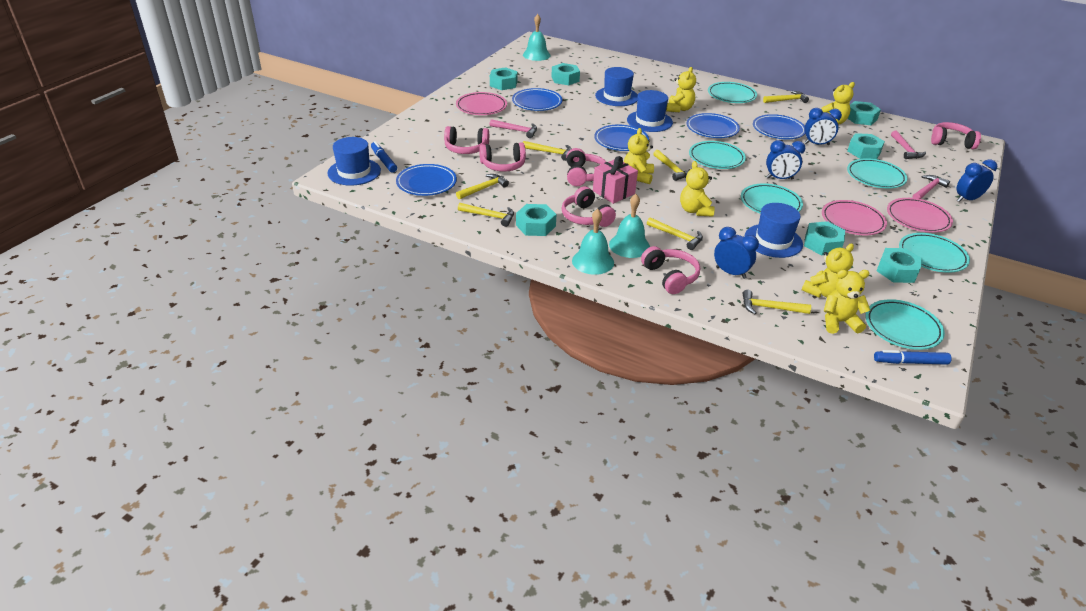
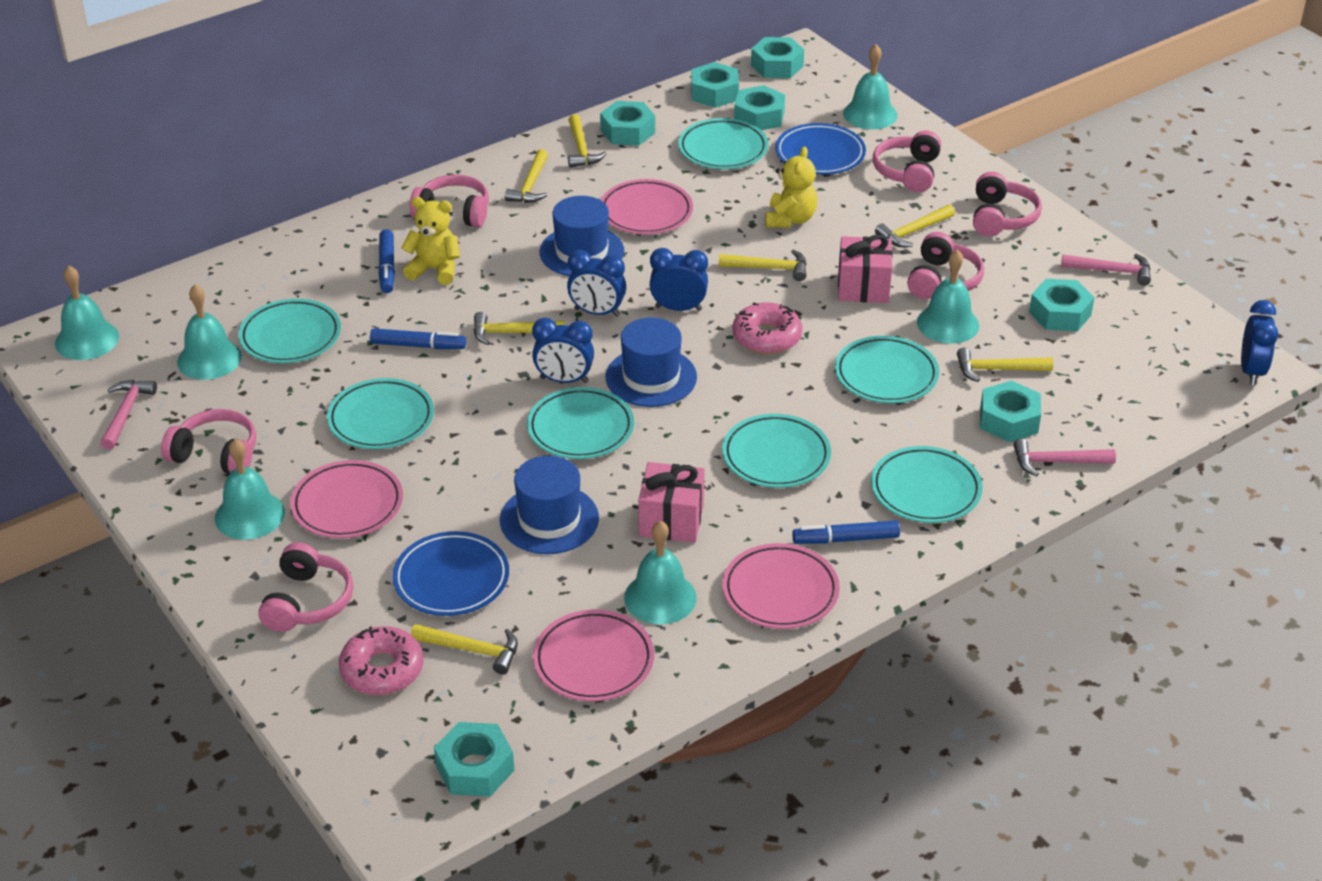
blue hat: 4 -> 3
blue marker: 2 -> 3
blue plate: 5 -> 2
pink donut: 0 -> 2
pink gift: 1 -> 2
pink plate: 3 -> 4
turquoise bell: 3 -> 6
turquoise plate: 6 -> 7
yellow teddy bear: 6 -> 2

